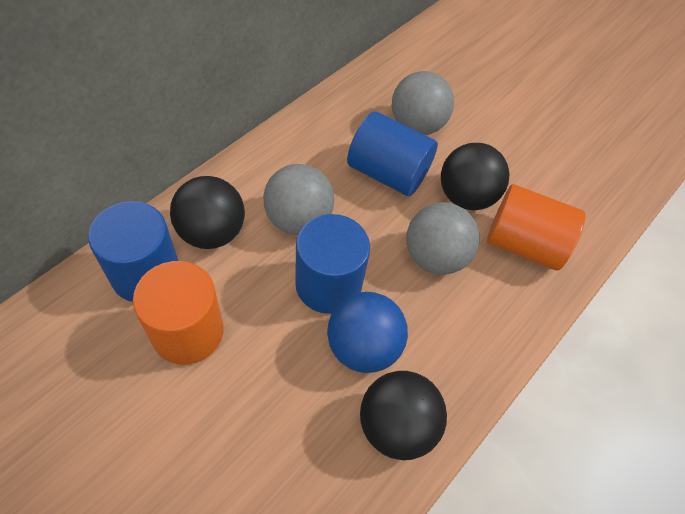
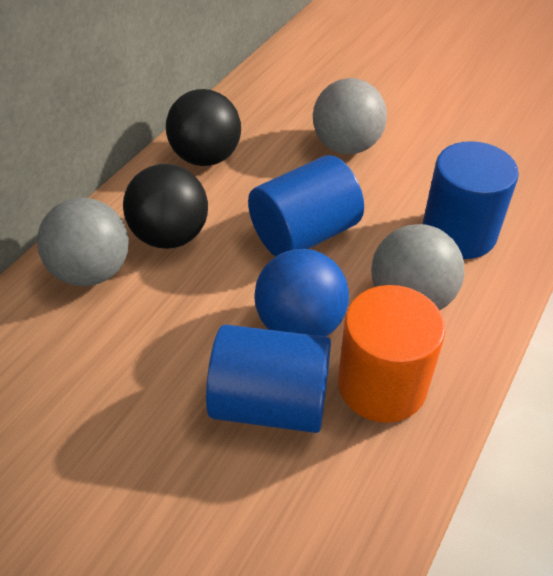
black ball: 3 -> 2
orange cylinder: 2 -> 1

